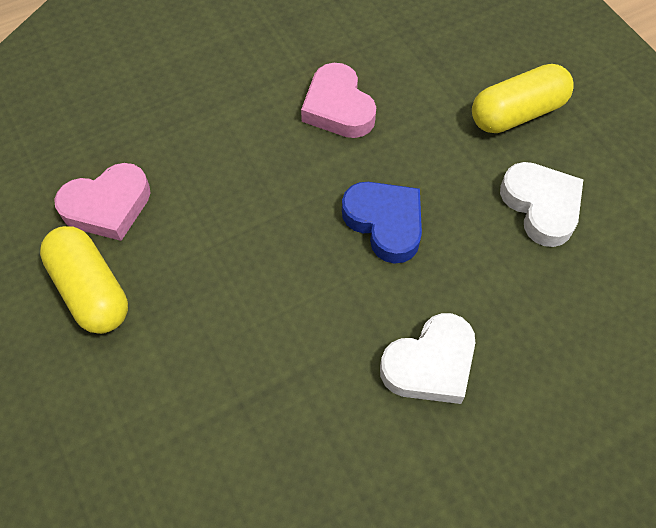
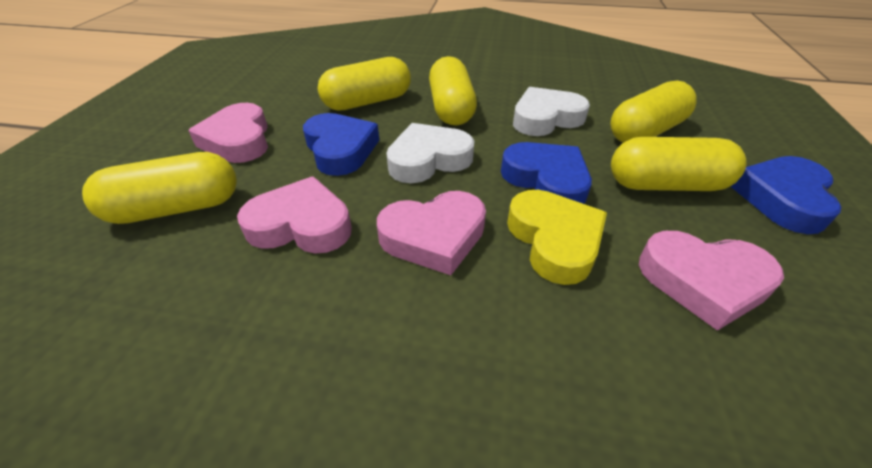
blue heart: 1 -> 3
pink heart: 2 -> 4
yellow capsule: 2 -> 5
yellow heart: 0 -> 1

